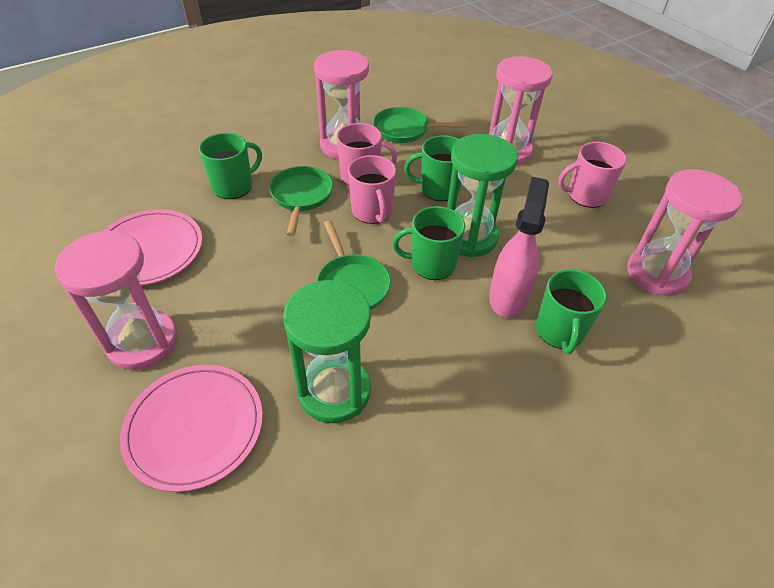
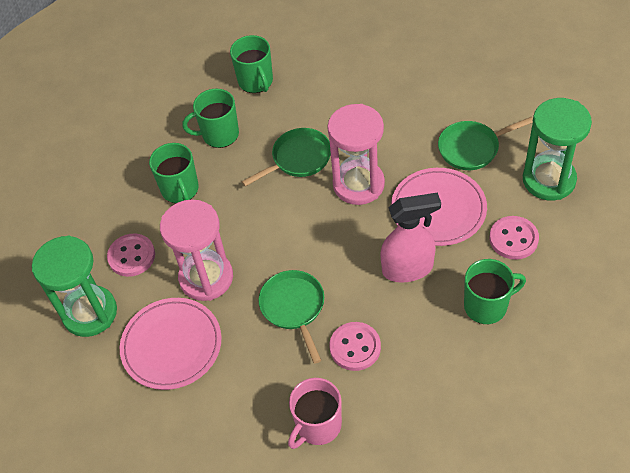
pink button: 0 -> 3
pink hourglass: 4 -> 2
pink mug: 3 -> 1

